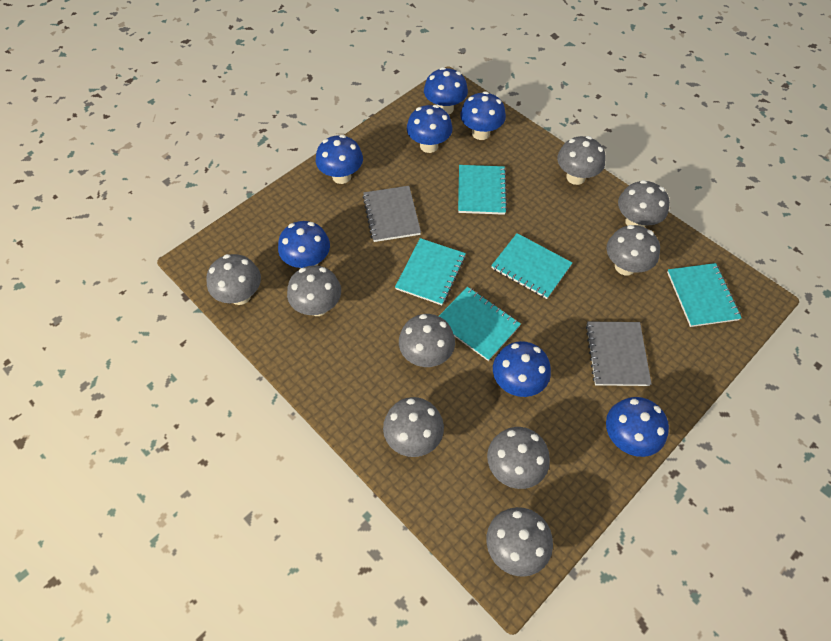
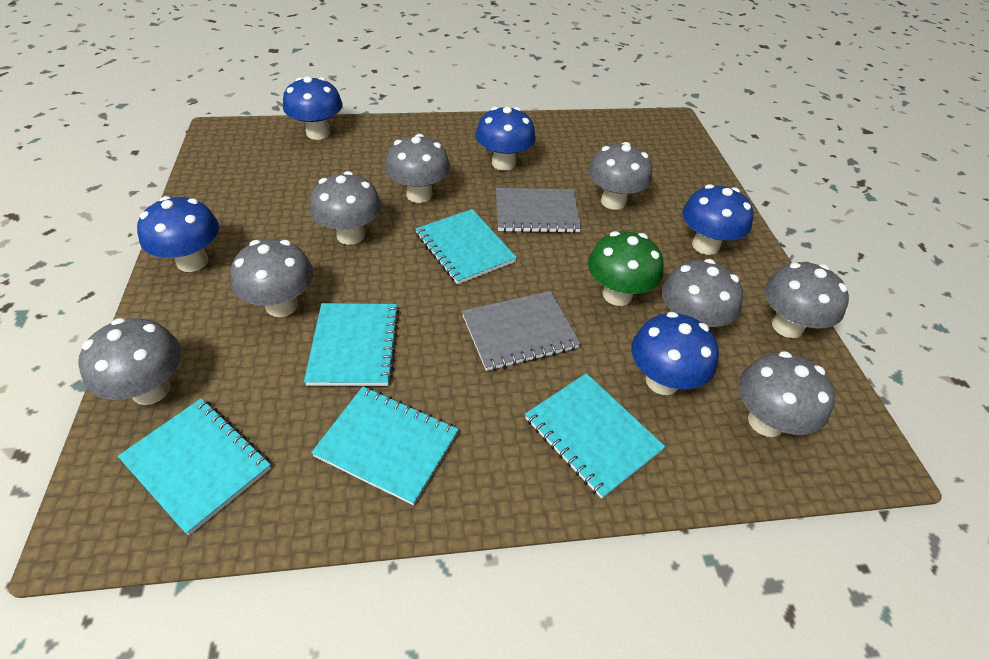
blue mushroom: 7 -> 5
green mushroom: 0 -> 1
grey mushroom: 9 -> 8

